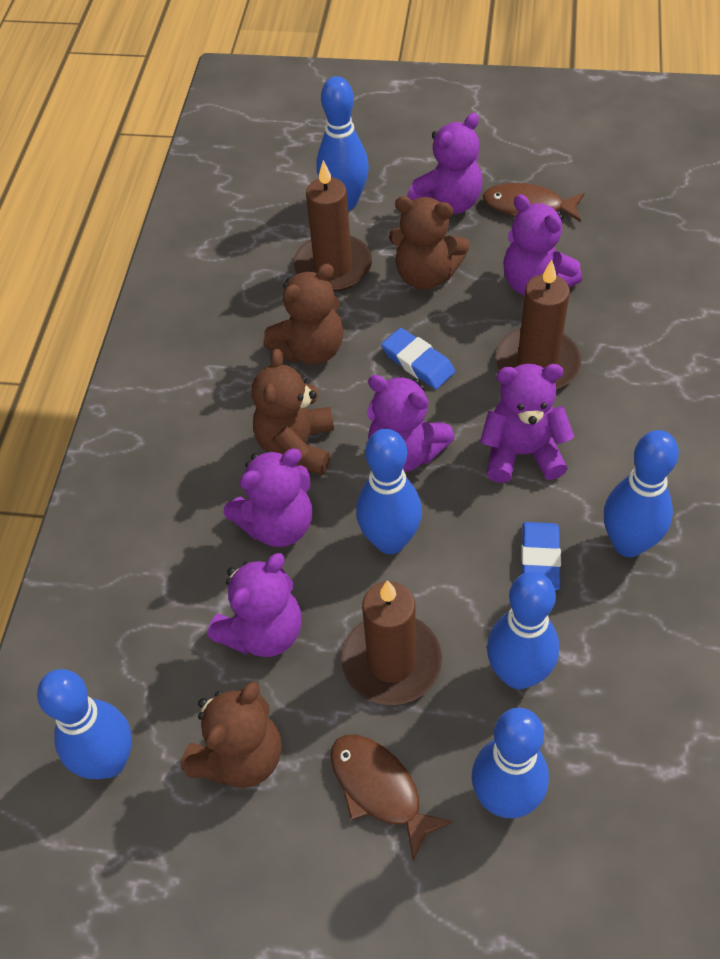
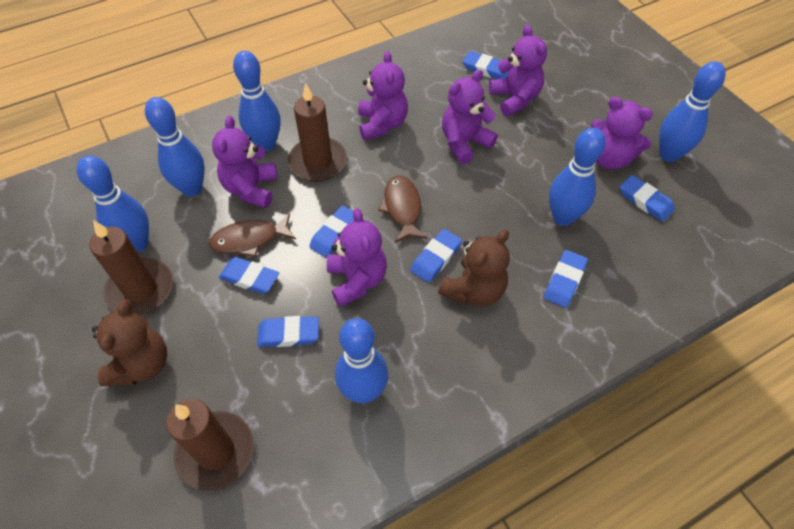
blue eraser: 2 -> 7
brown teddy bear: 4 -> 2

